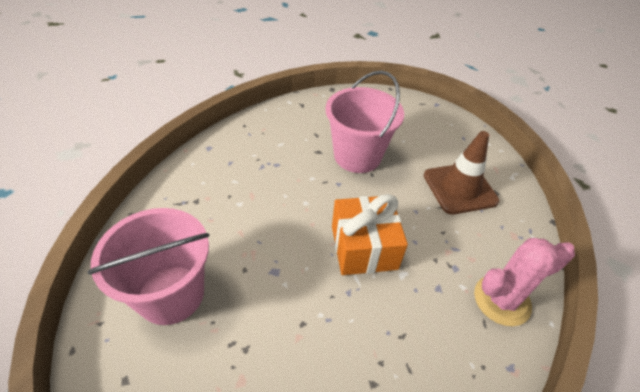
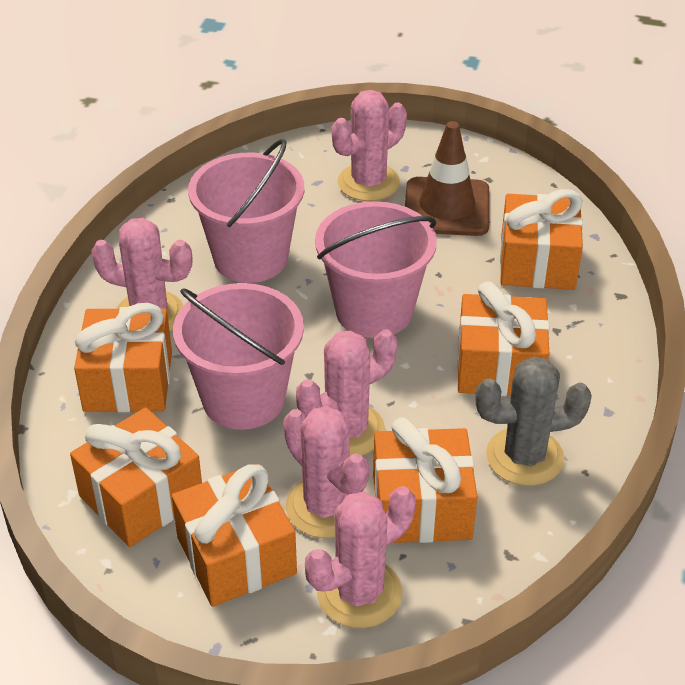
grey cactus: 0 -> 1
orange gift: 1 -> 6
pink bucket: 2 -> 3
pink cactus: 1 -> 5

